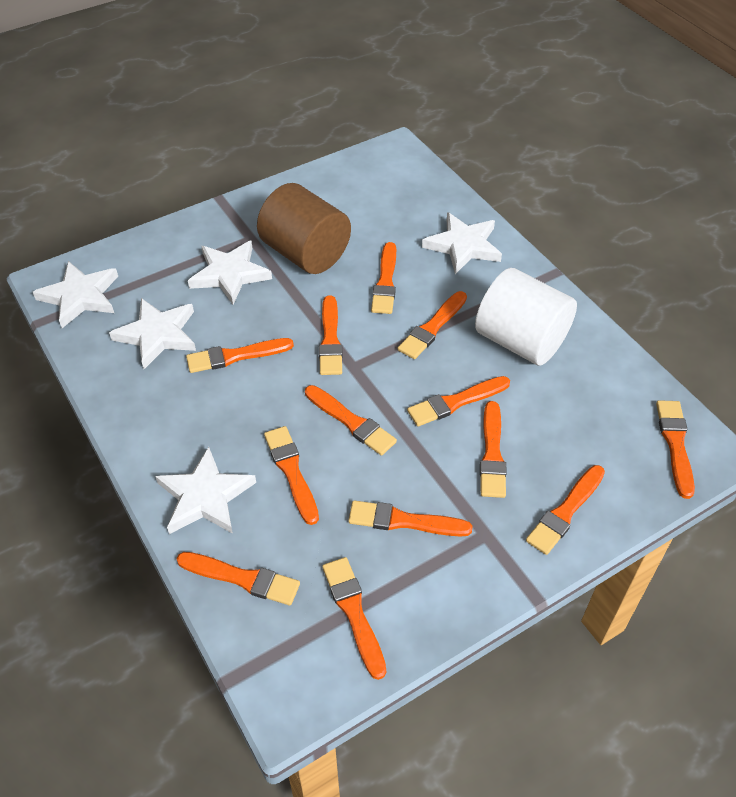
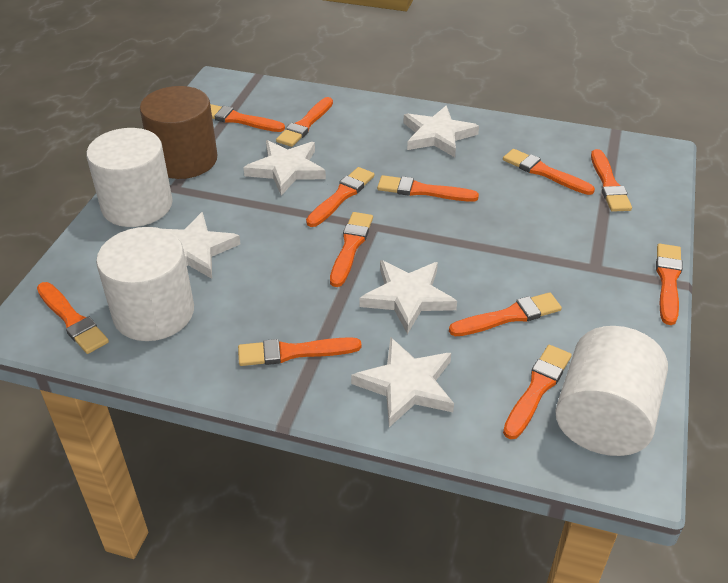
orange brush: 13 -> 12
white cylinder: 1 -> 3

